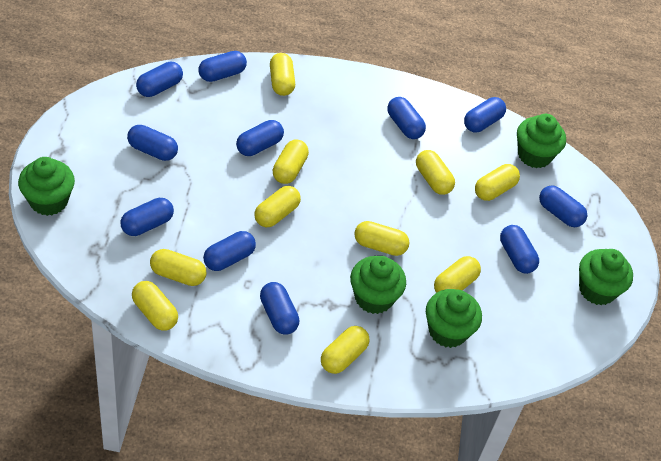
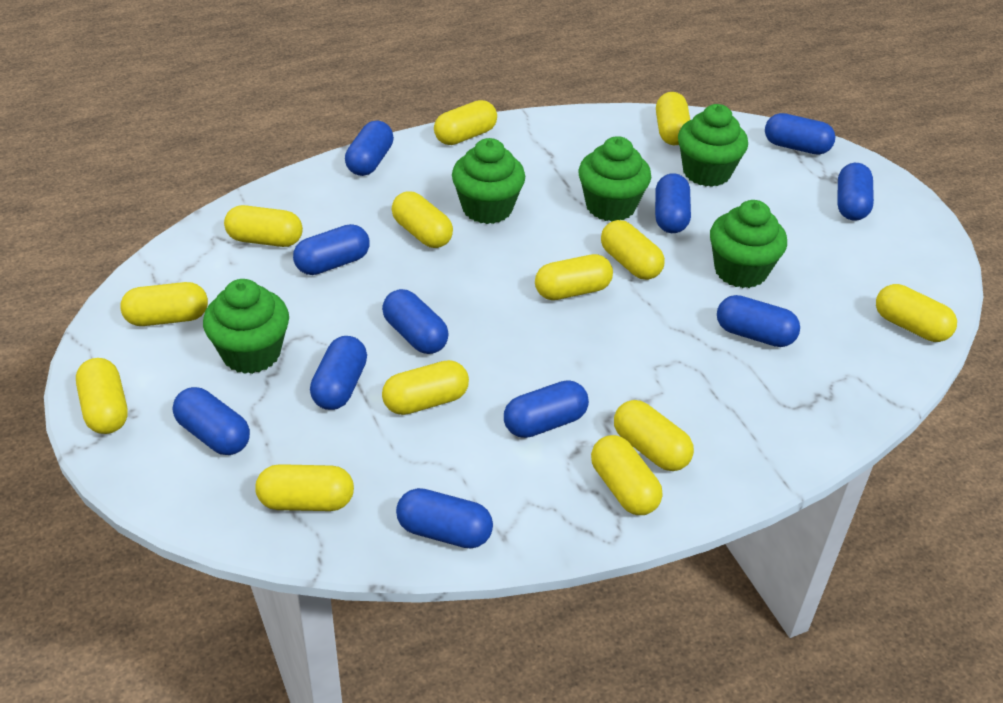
yellow capsule: 10 -> 13

